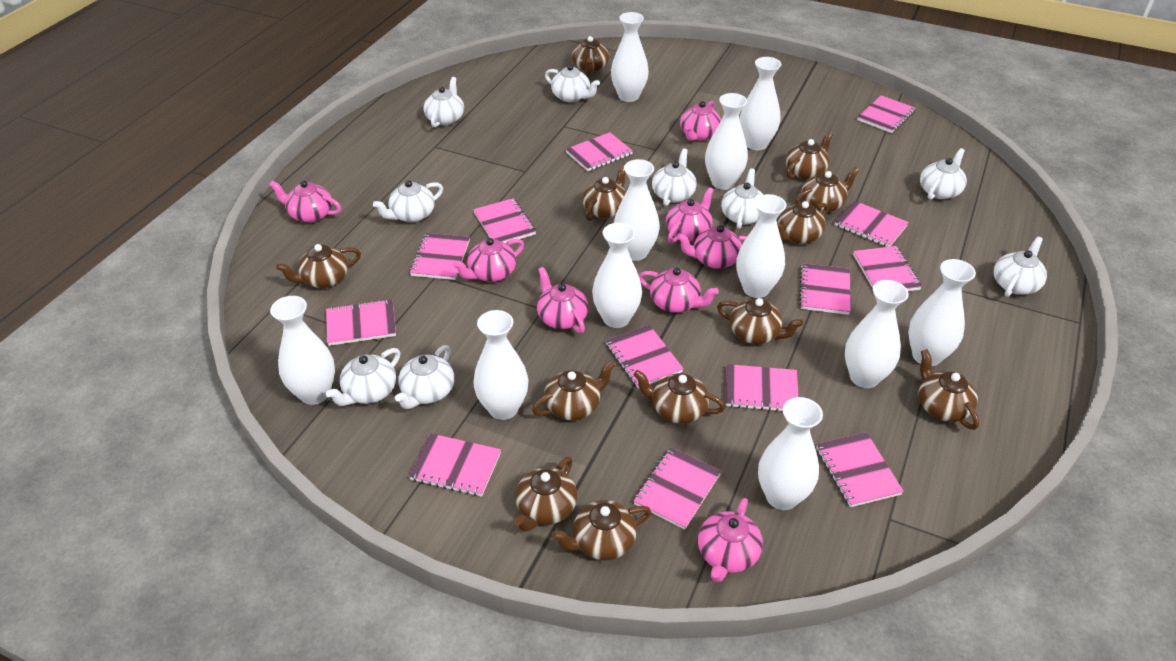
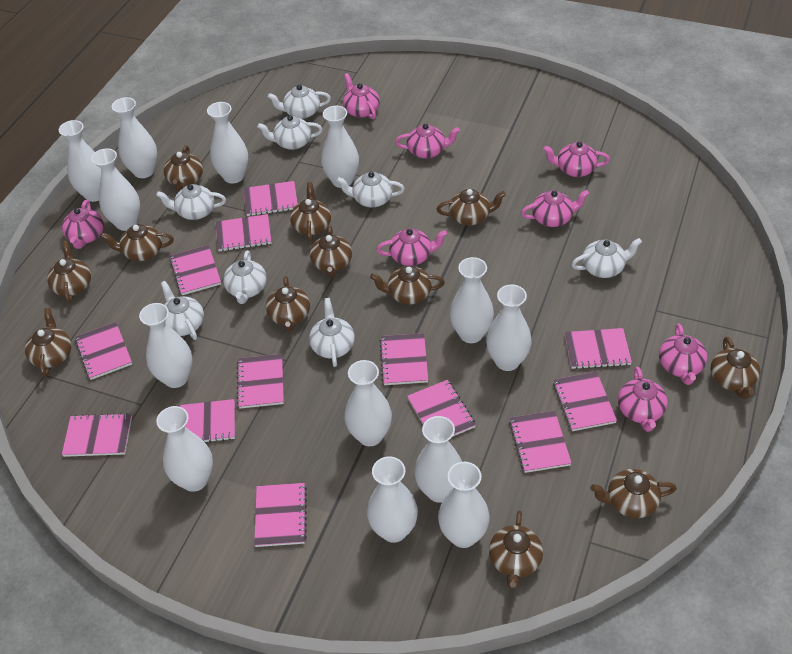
white teapot: 9 -> 8
white vase: 11 -> 13

